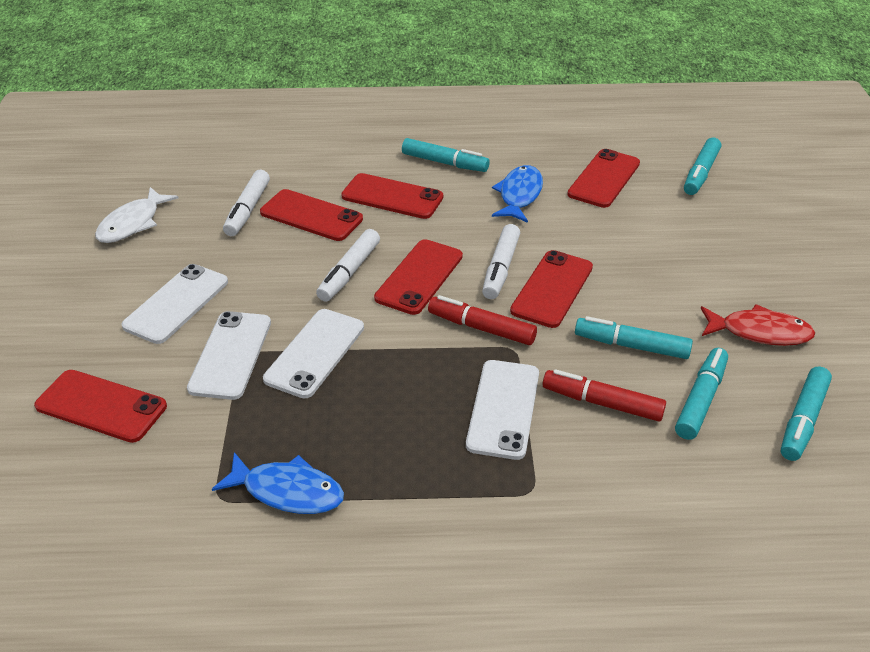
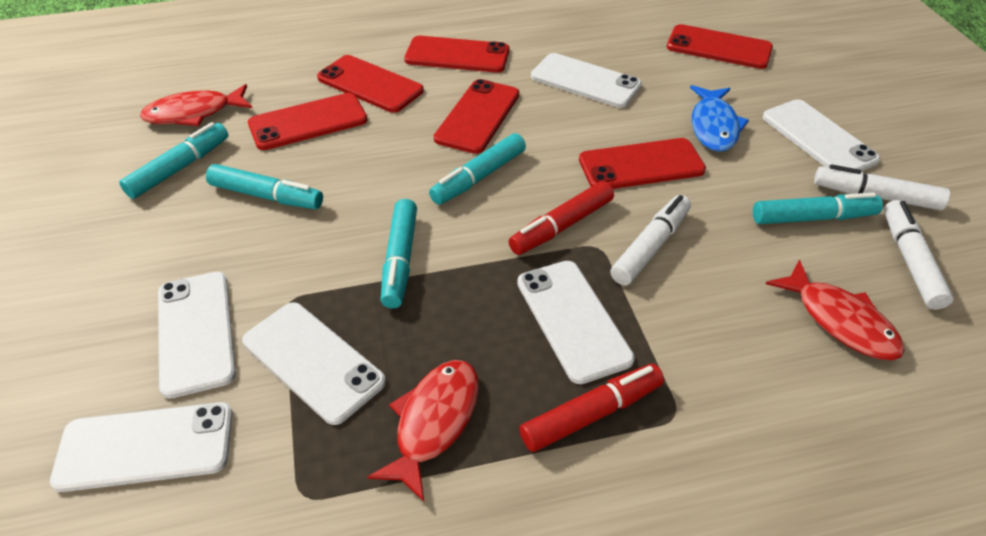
blue fish: 2 -> 1
red fish: 1 -> 3
white fish: 1 -> 0
white phone: 4 -> 6

